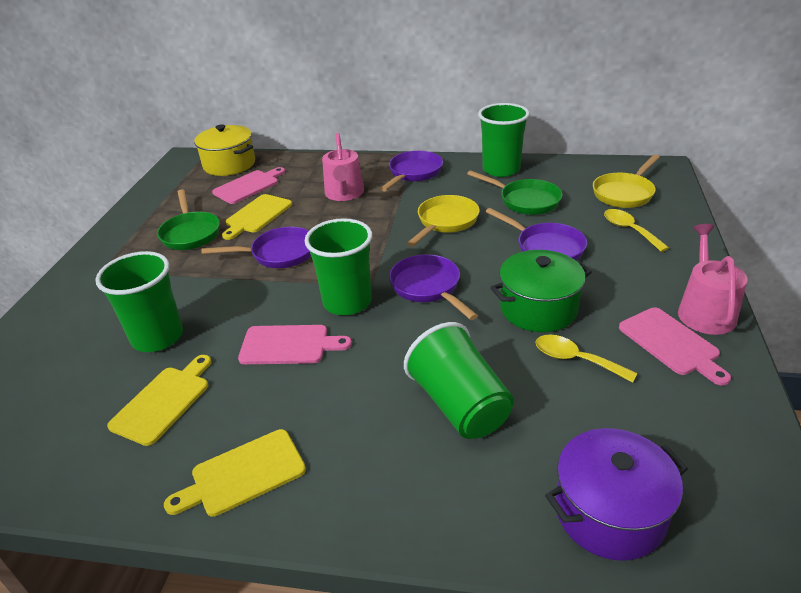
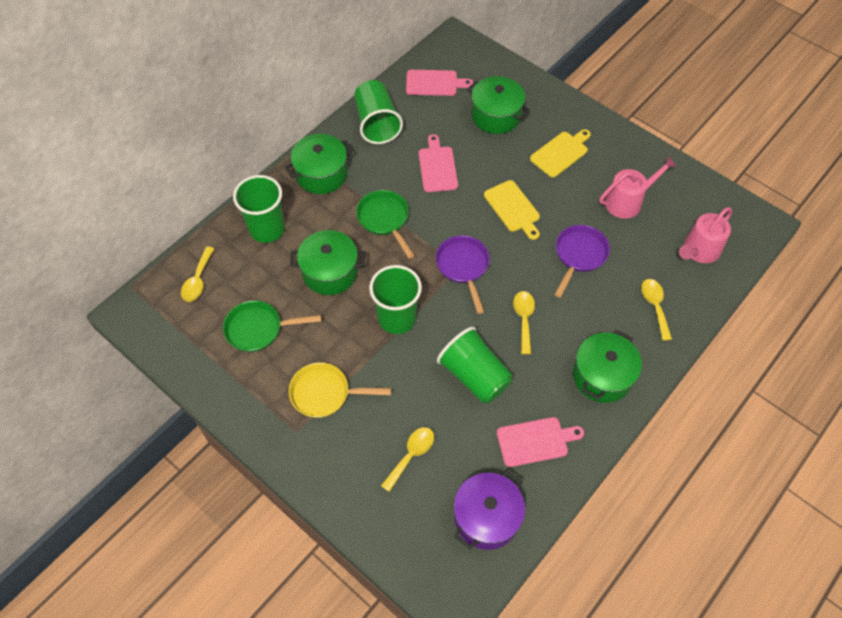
green pot: 1 -> 4
purple pan: 4 -> 2
yellow cutting board: 3 -> 2
yellow pan: 2 -> 1
yellow pot: 1 -> 0
yellow spoon: 2 -> 4

